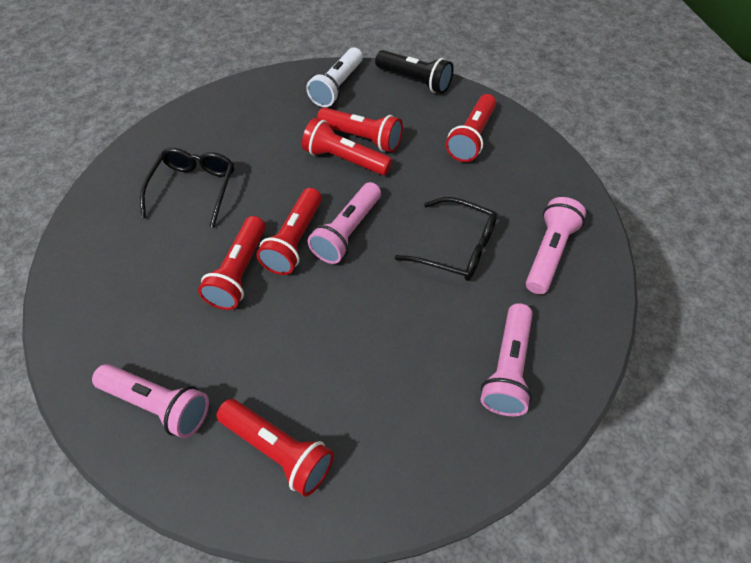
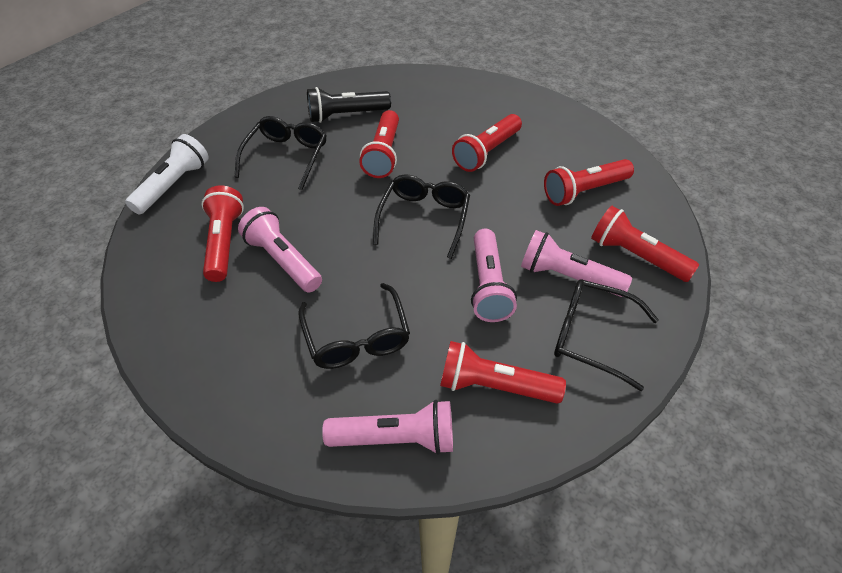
black glasses: 2 -> 4

